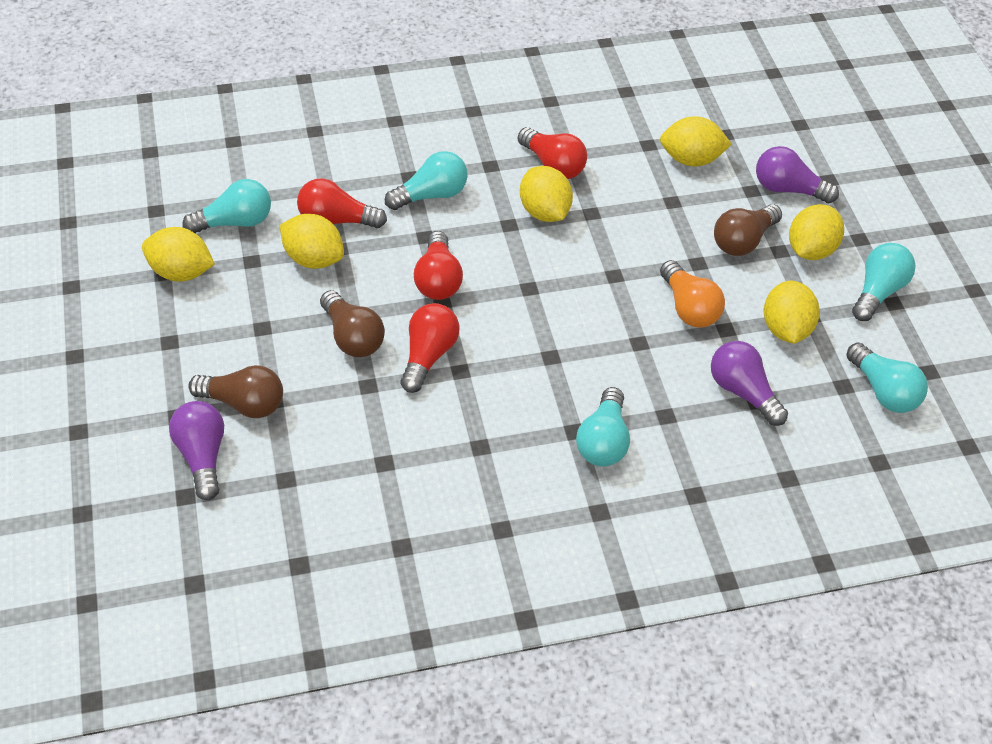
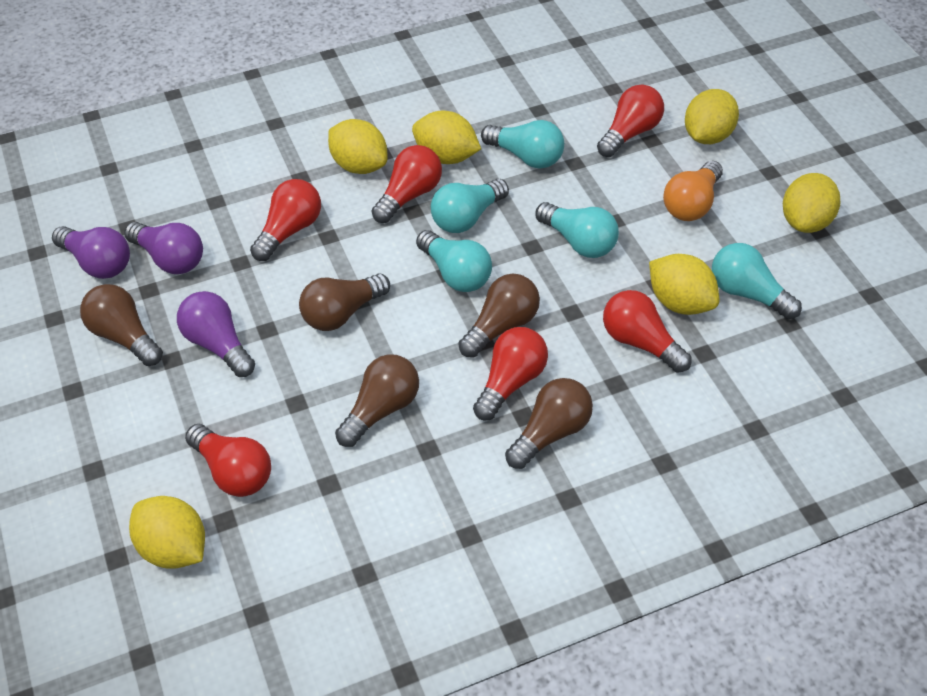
brown light bulb: 3 -> 5
red light bulb: 4 -> 6

